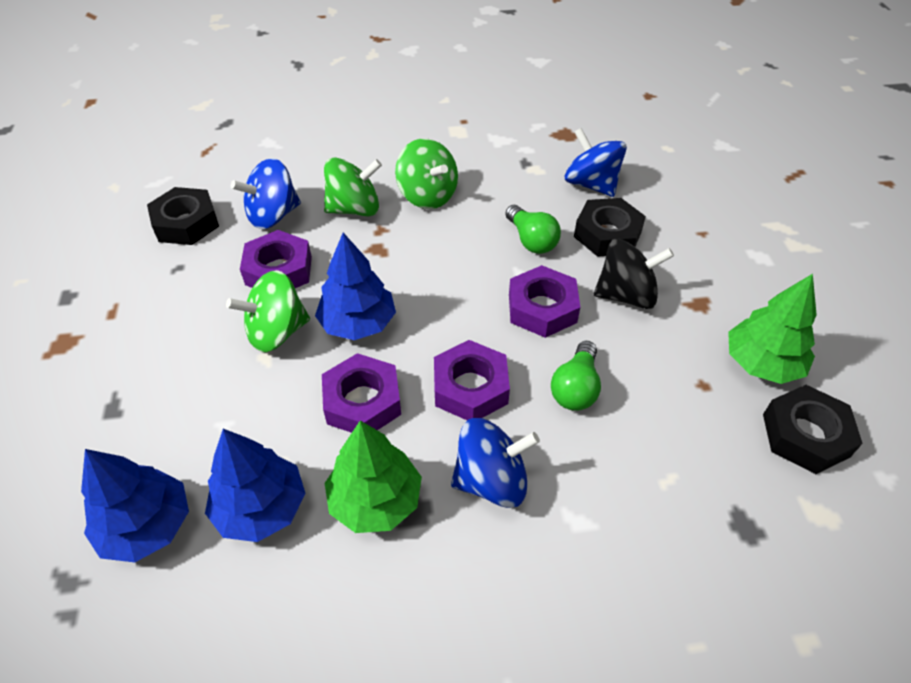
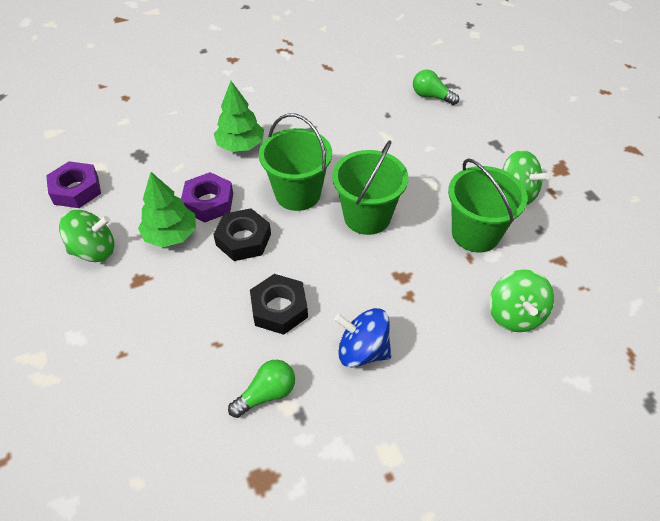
black nut: 3 -> 2
black spinning top: 1 -> 0
blue spinning top: 3 -> 1
blue tree: 3 -> 0
green bucket: 0 -> 3
purple nut: 4 -> 2

